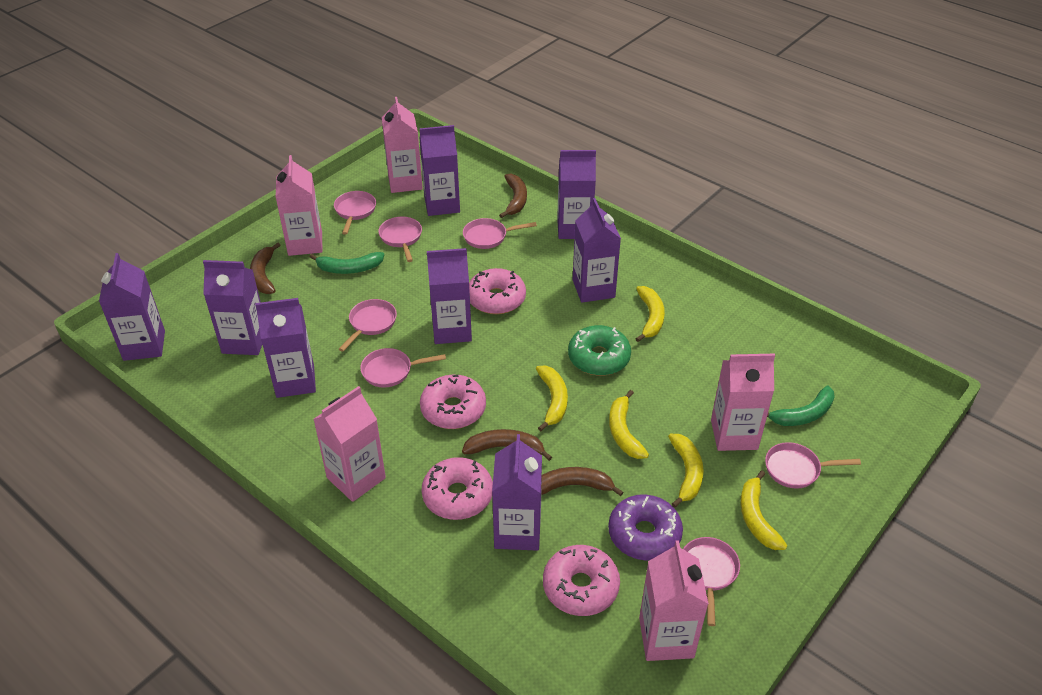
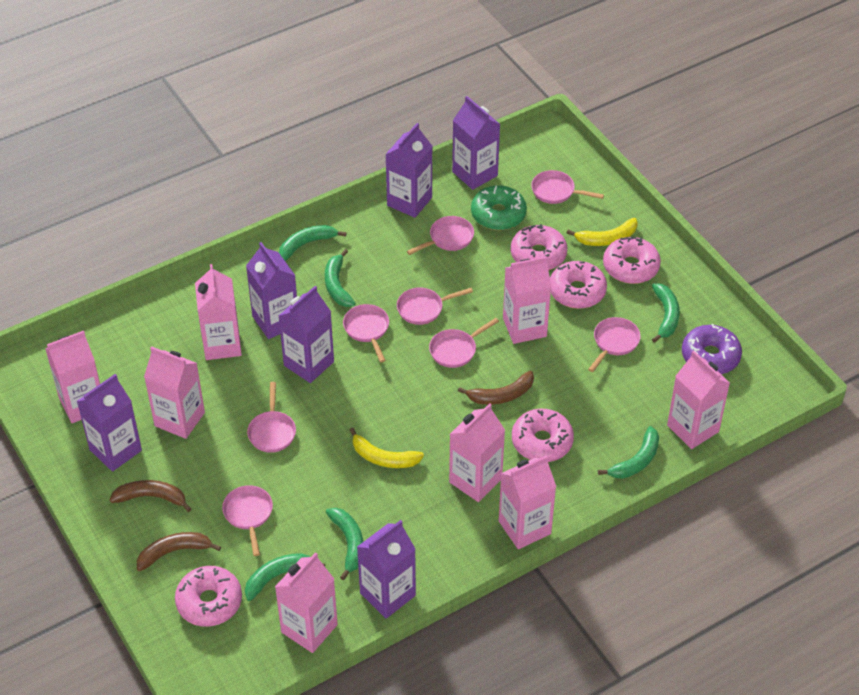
brown banana: 4 -> 3
green banana: 2 -> 6
pink carton: 5 -> 8
pink donut: 4 -> 5
pink pan: 7 -> 8
purple carton: 8 -> 6
yellow banana: 5 -> 2

